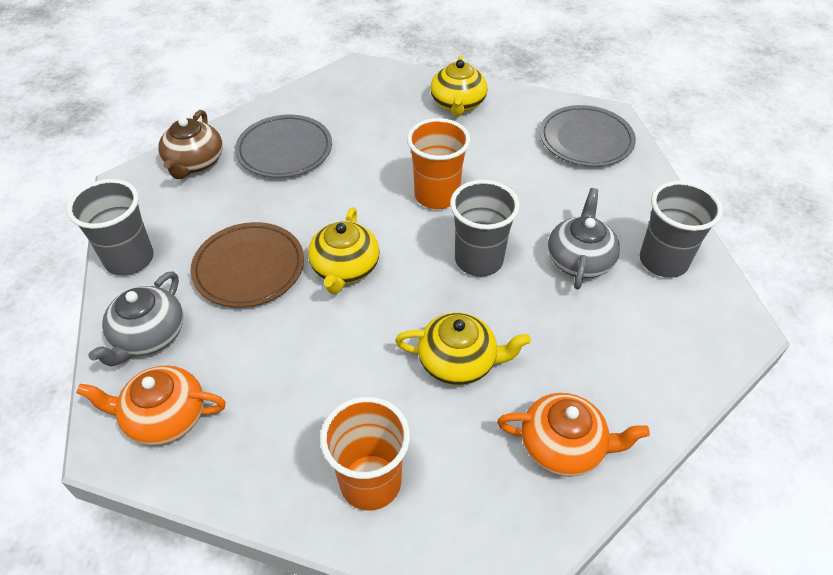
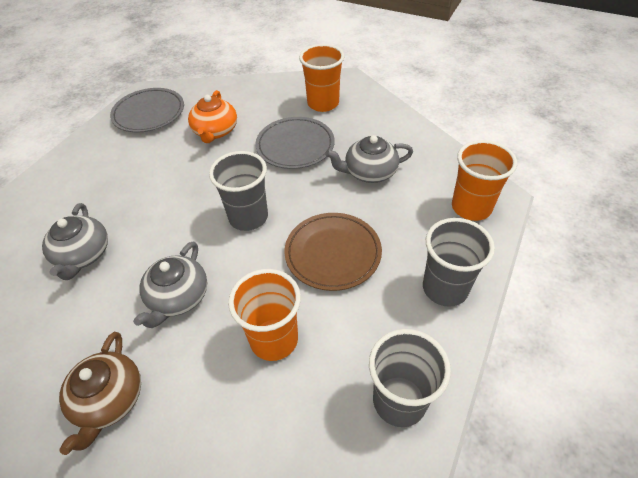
grey teapot: 2 -> 3
orange cup: 2 -> 3
orange teapot: 2 -> 1
yellow teapot: 3 -> 0

